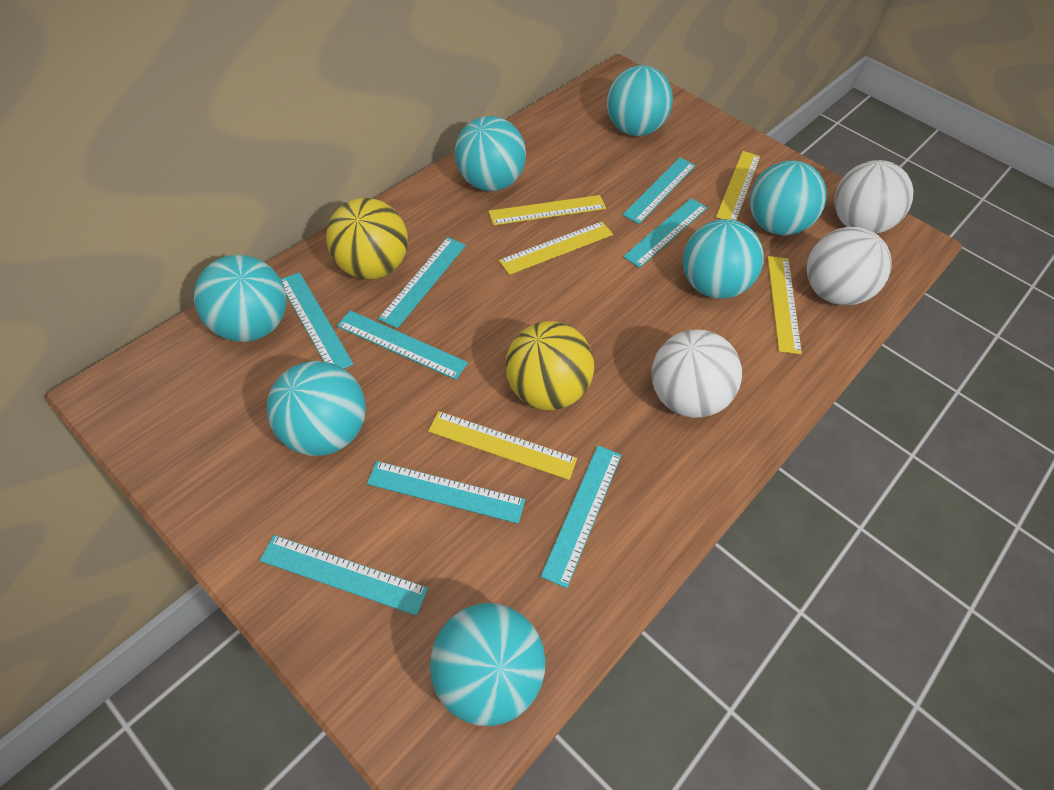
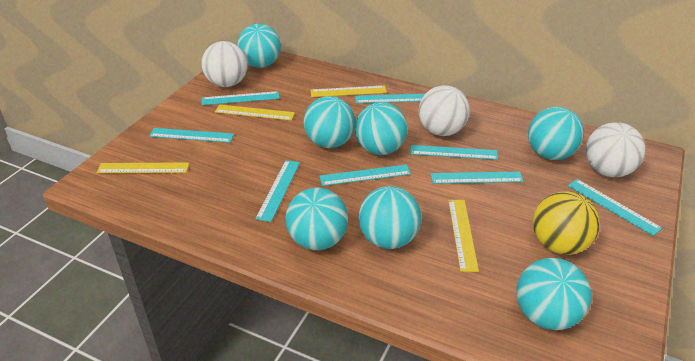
yellow ball: 2 -> 1
yellow ruler: 5 -> 4

